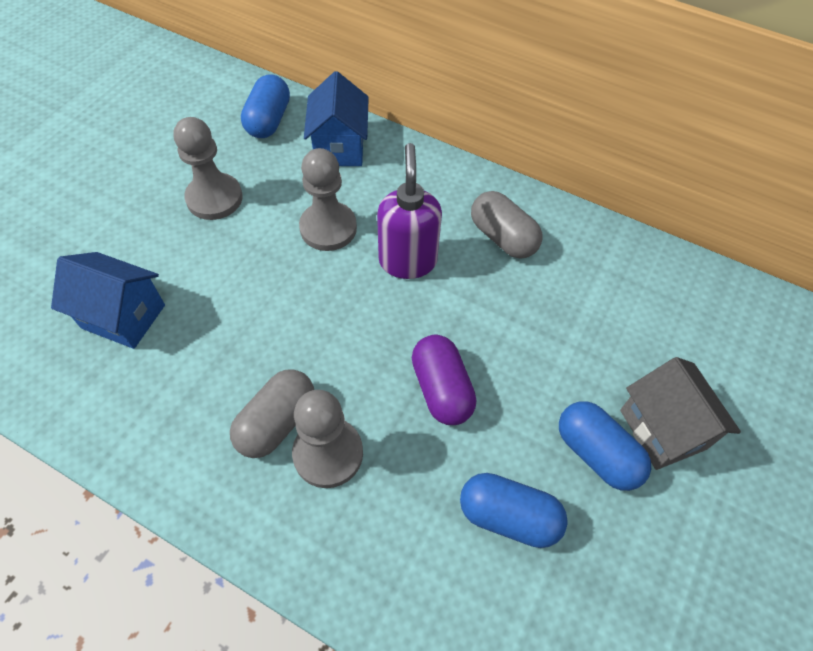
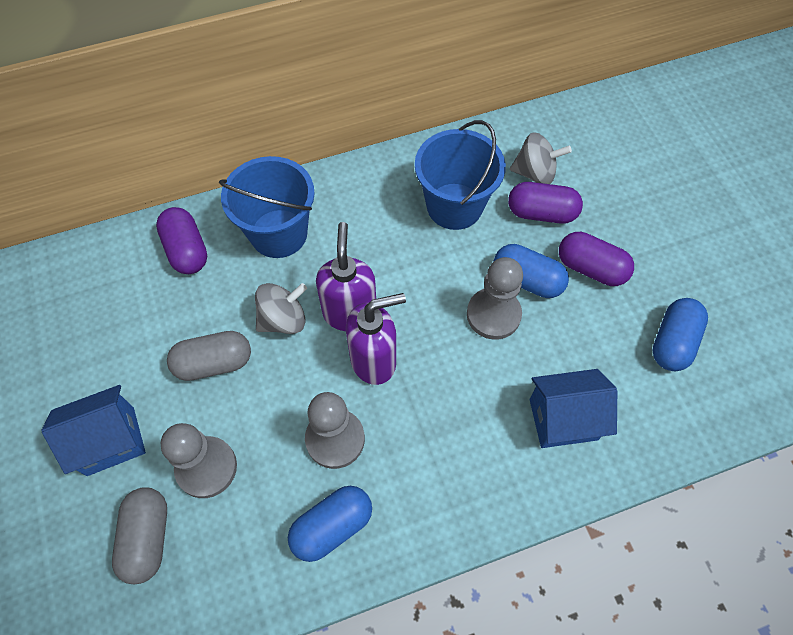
blue bucket: 0 -> 2
grey house: 1 -> 0
grey spinning top: 0 -> 2
purple capsule: 1 -> 3
purple soap dispenser: 1 -> 2

